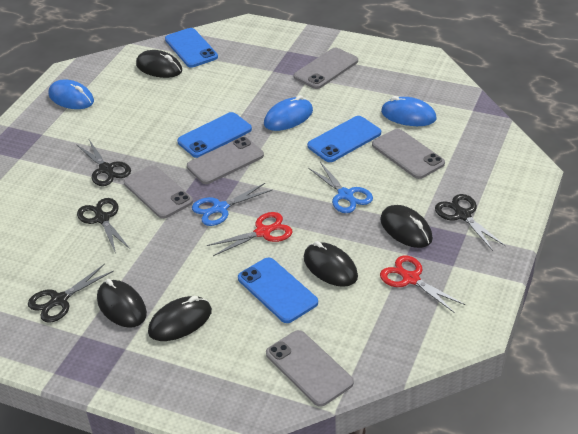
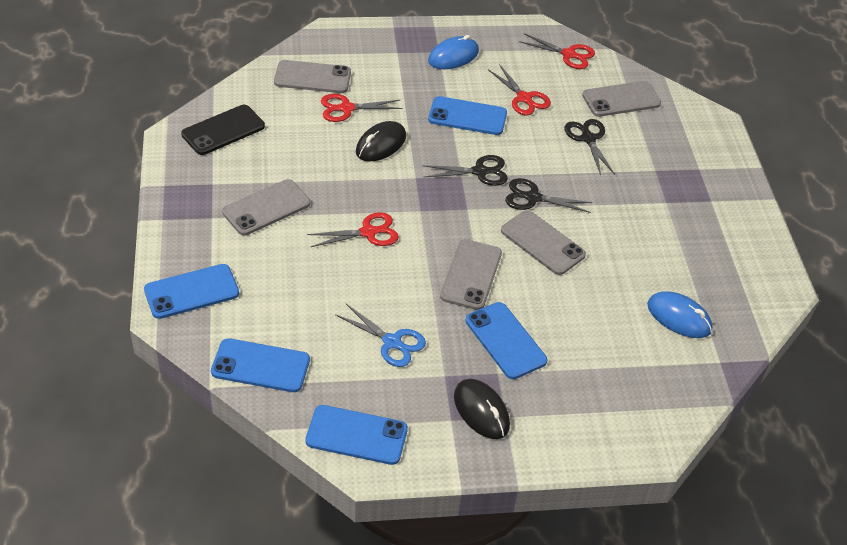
black mouse: 5 -> 2
black phone: 0 -> 1
black scissors: 4 -> 3
blue mouse: 3 -> 2
blue phone: 4 -> 5
blue scissors: 2 -> 1
red scissors: 2 -> 4

